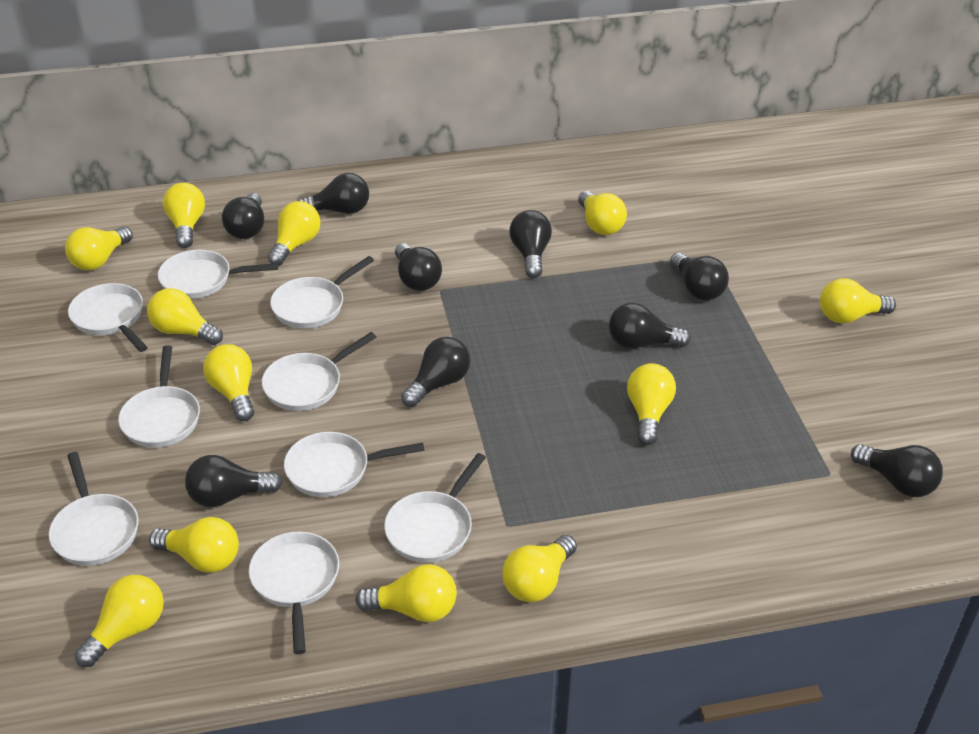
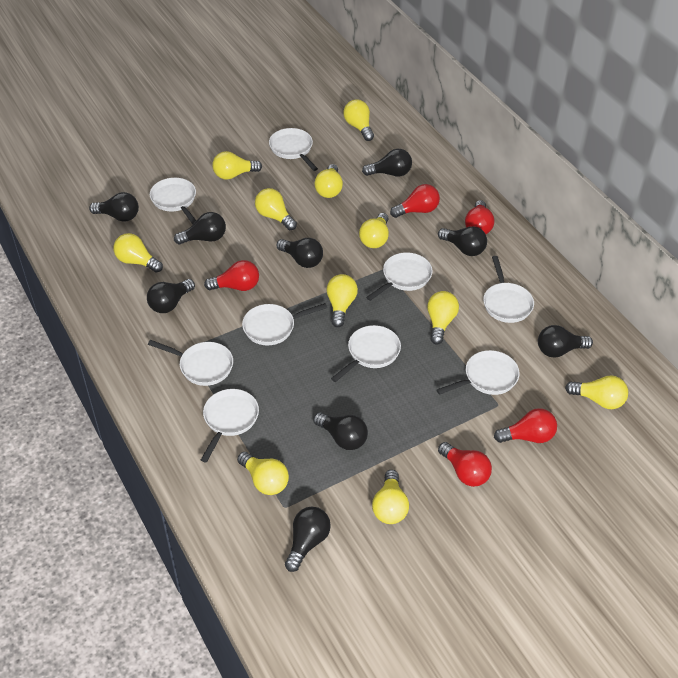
red light bulb: 0 -> 5
yellow light bulb: 12 -> 11

